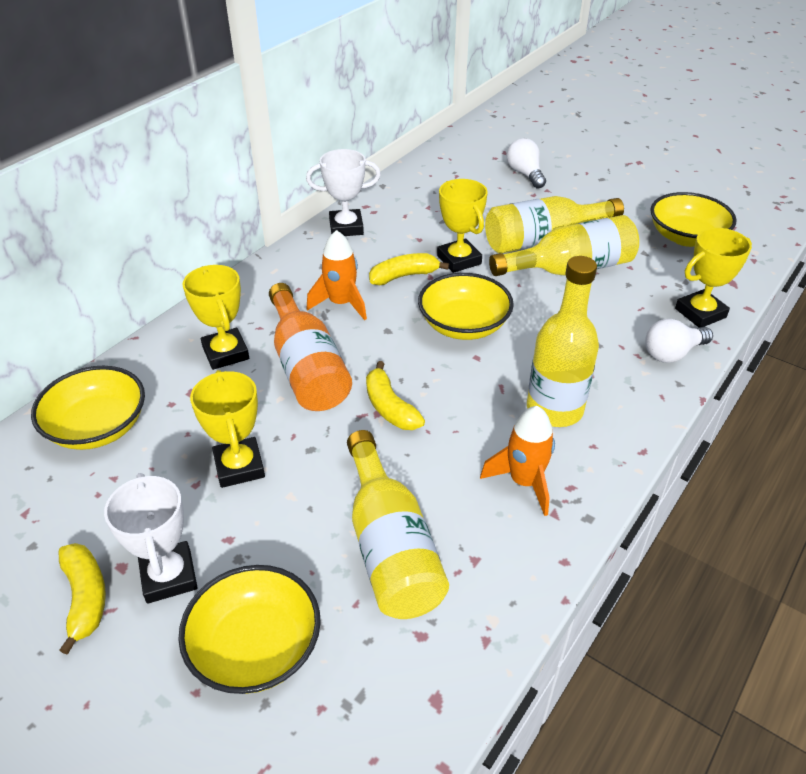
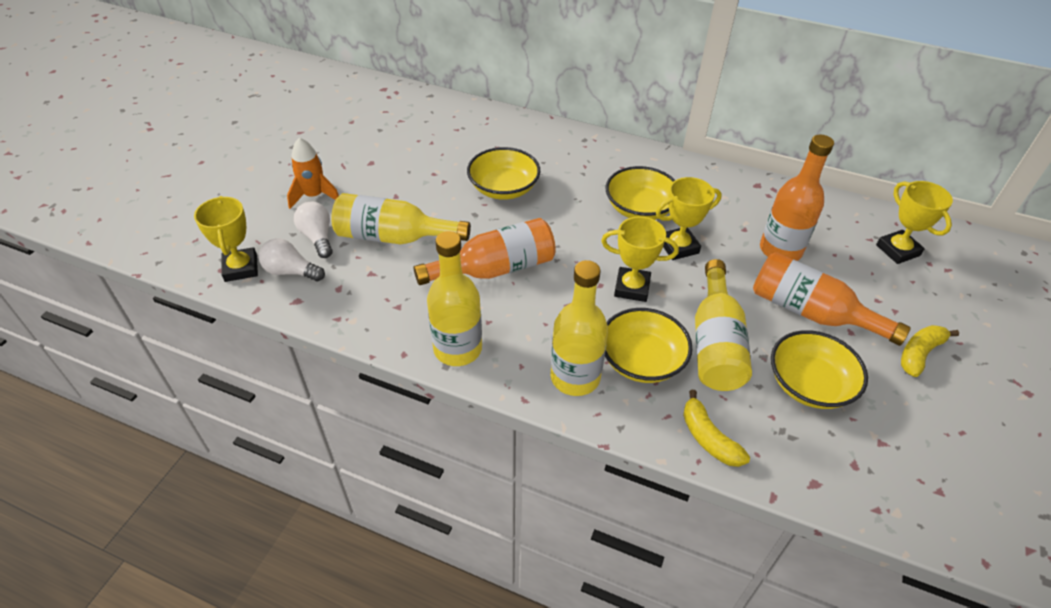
orange bottle: 1 -> 3
orange rocket: 2 -> 1
white trophy: 2 -> 0
yellow banana: 3 -> 2

